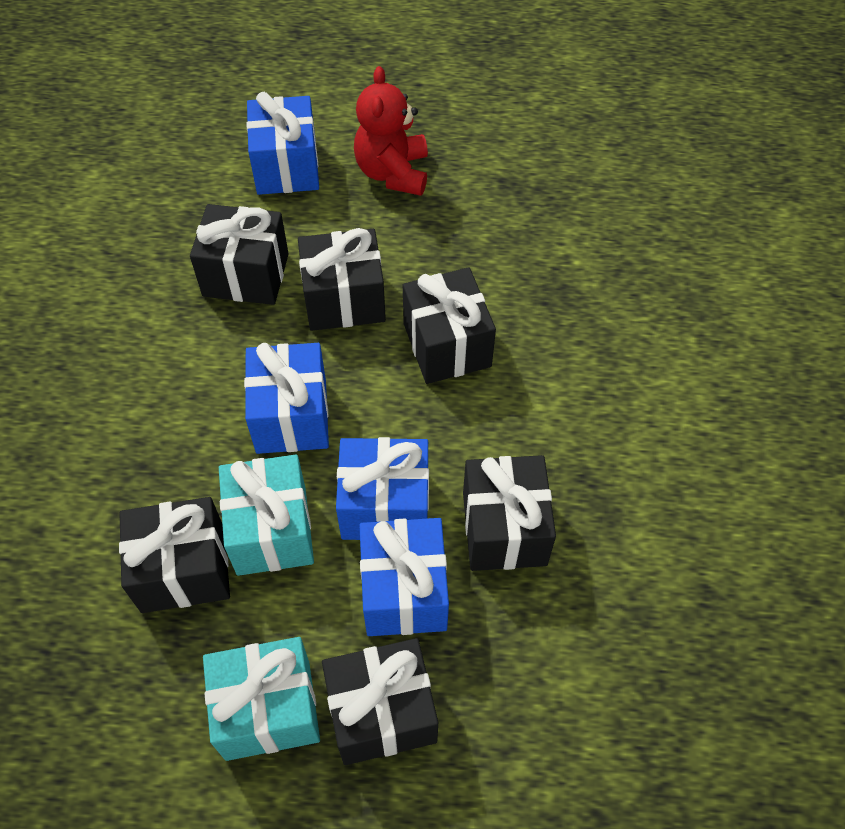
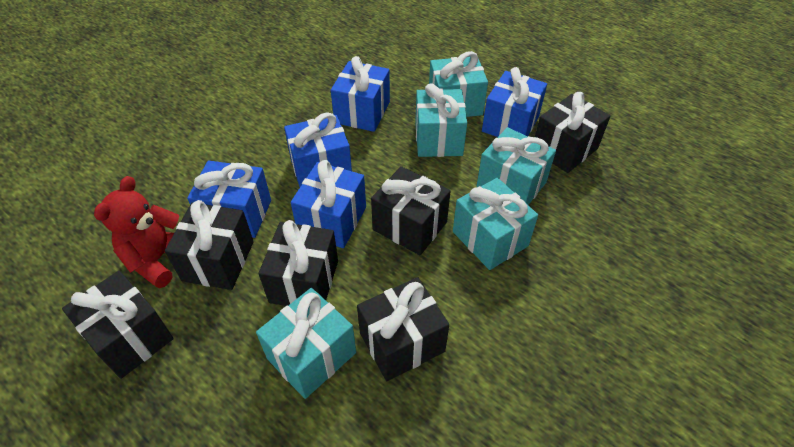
blue gift: 4 -> 5
turquoise gift: 2 -> 5

